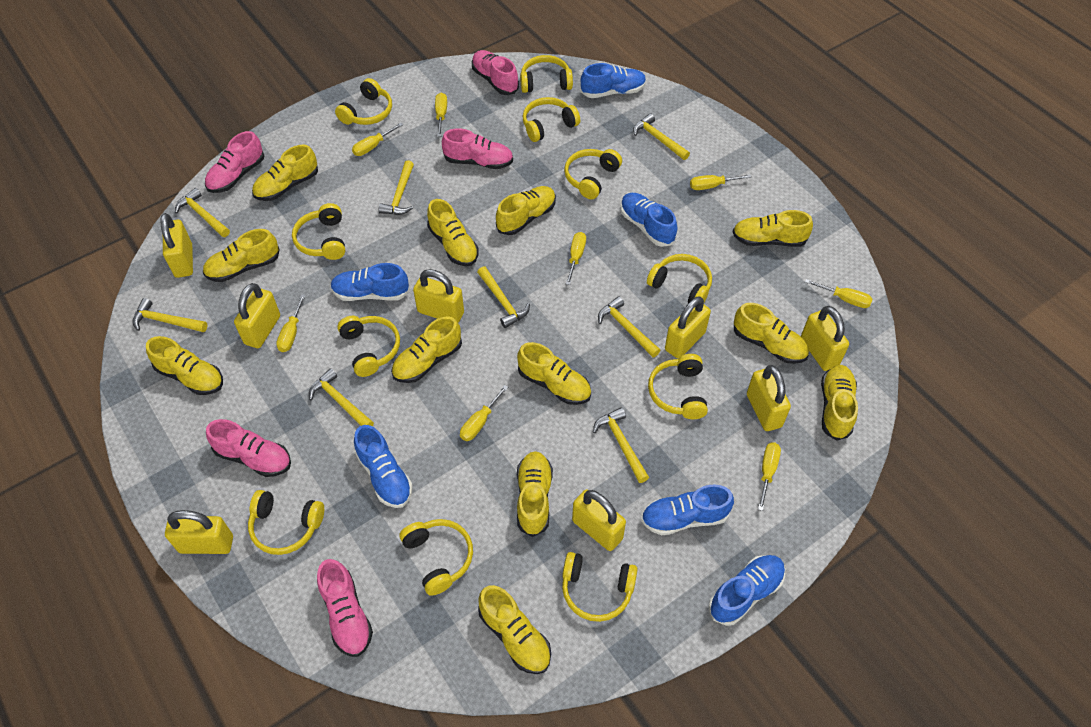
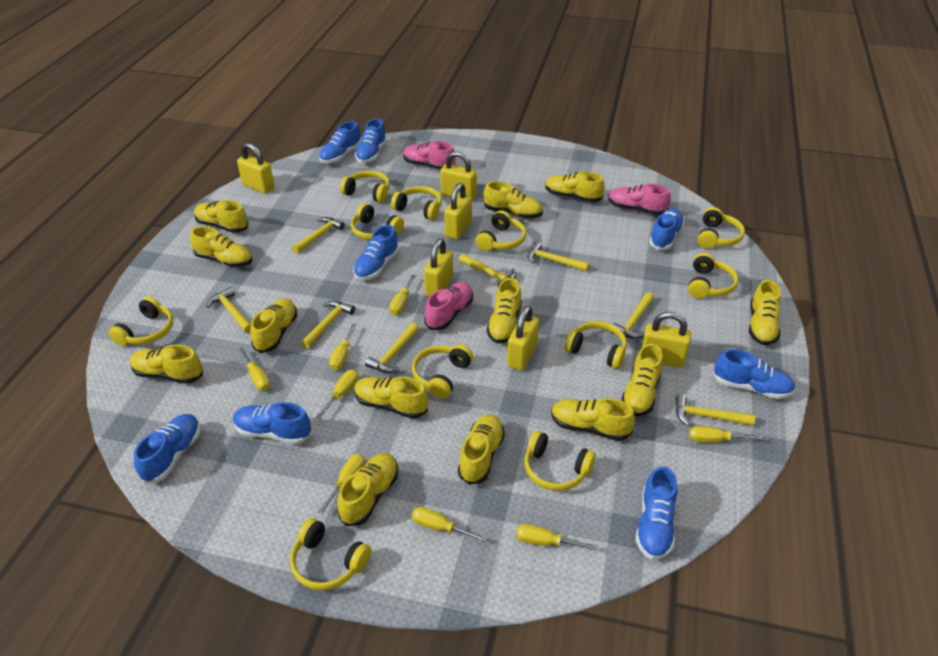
blue shoe: 6 -> 8
pink shoe: 5 -> 3
yellow padlock: 8 -> 6
yellow shoe: 12 -> 13

